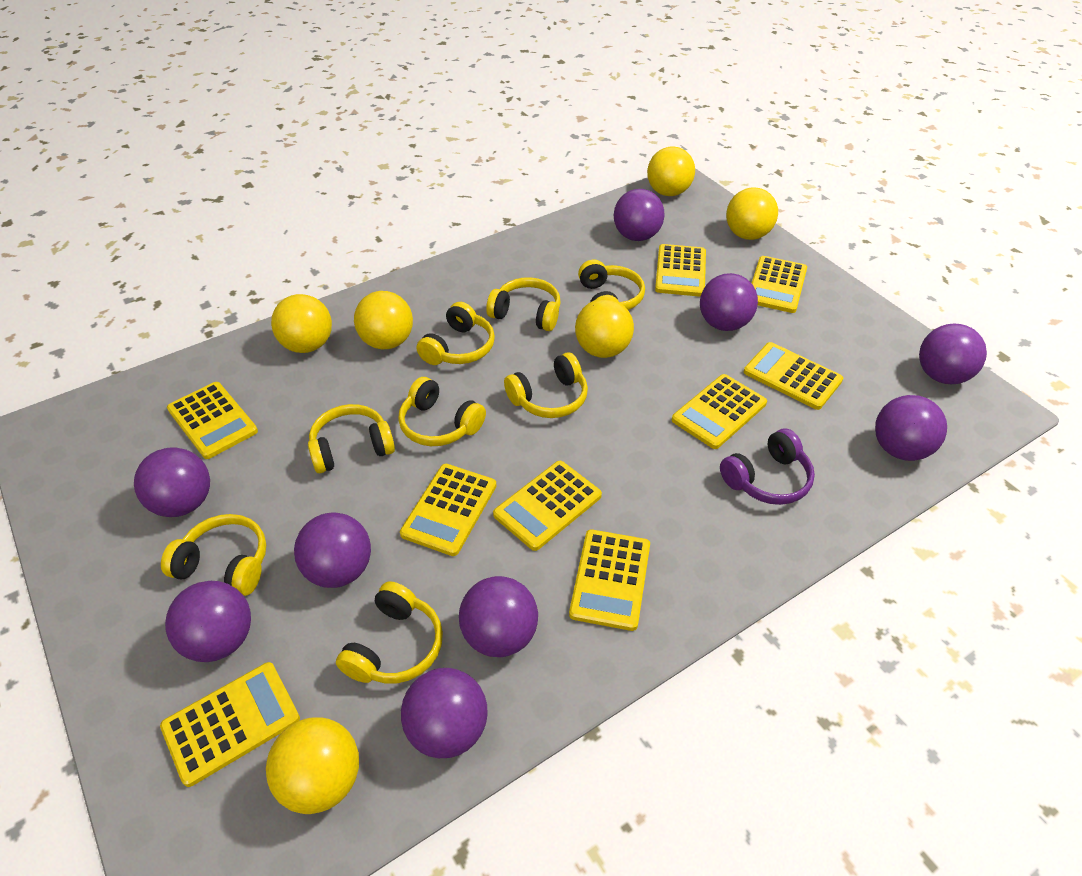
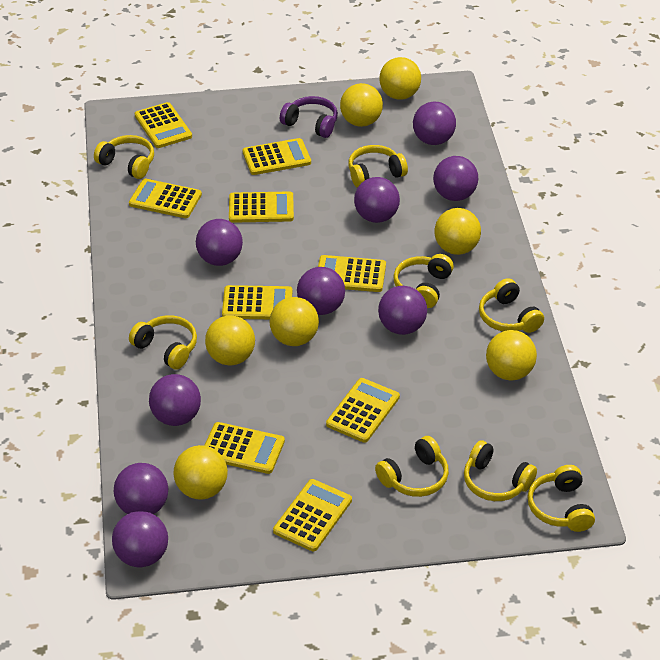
yellow ball: 6 -> 7

